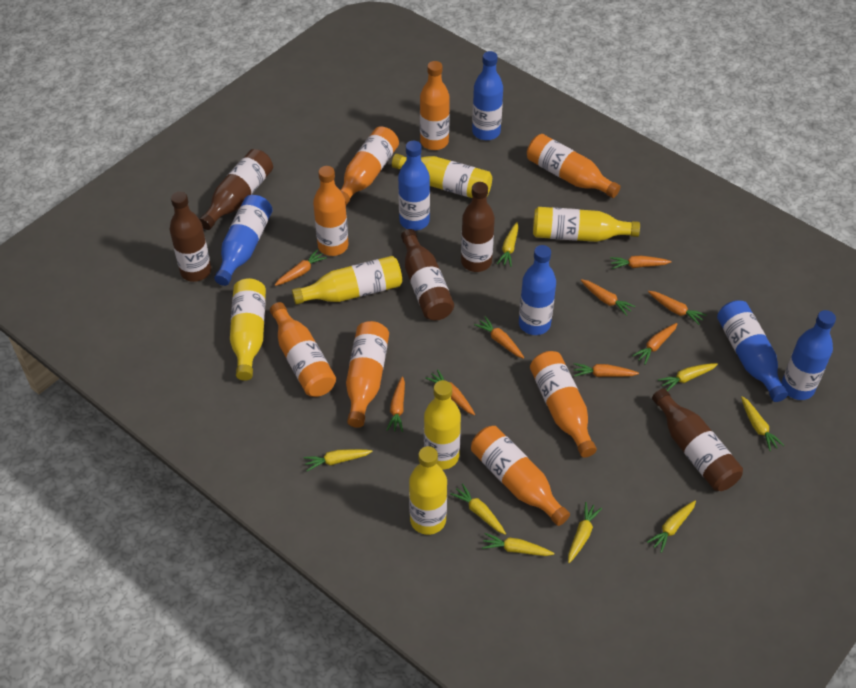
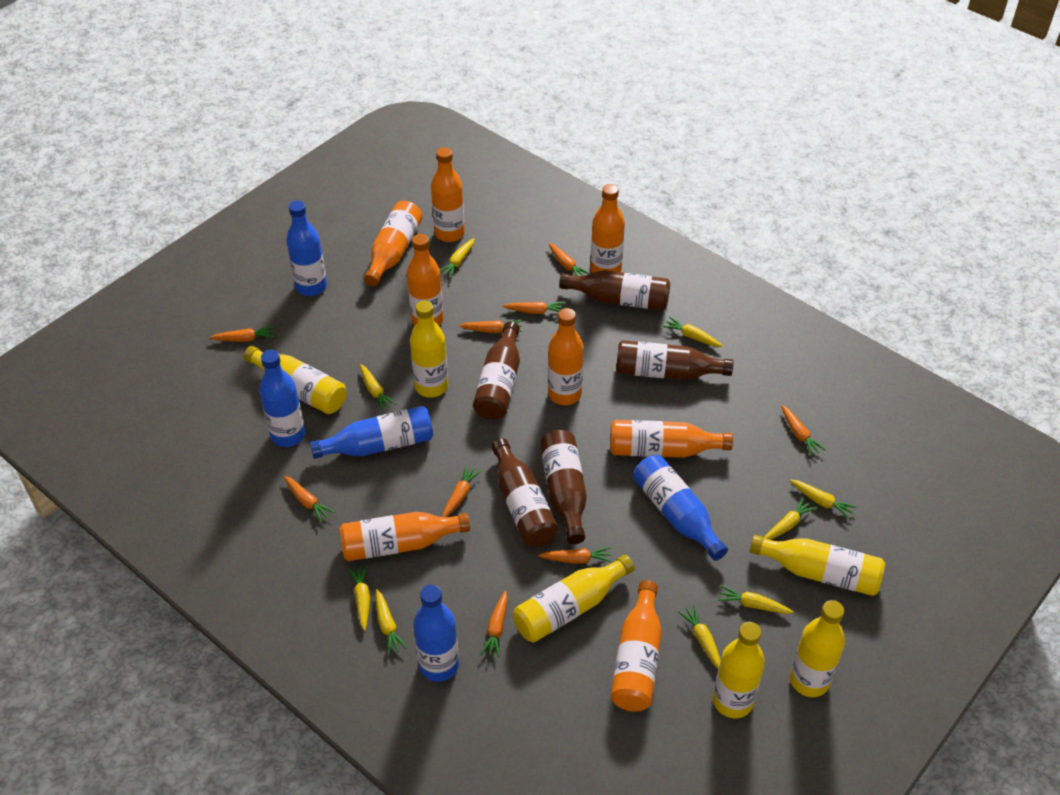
blue bottle: 6 -> 5
yellow carrot: 8 -> 9

